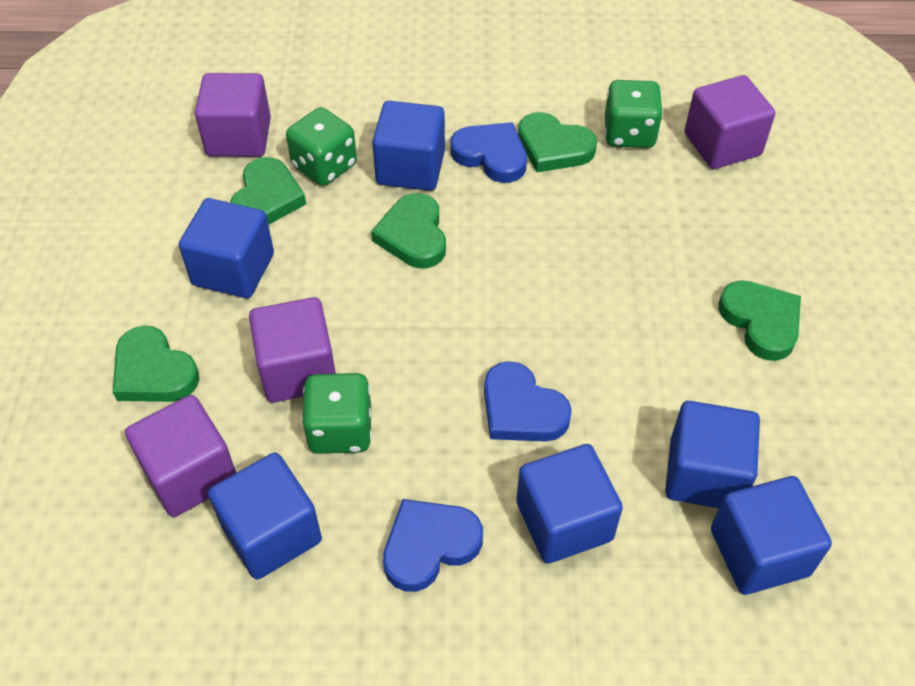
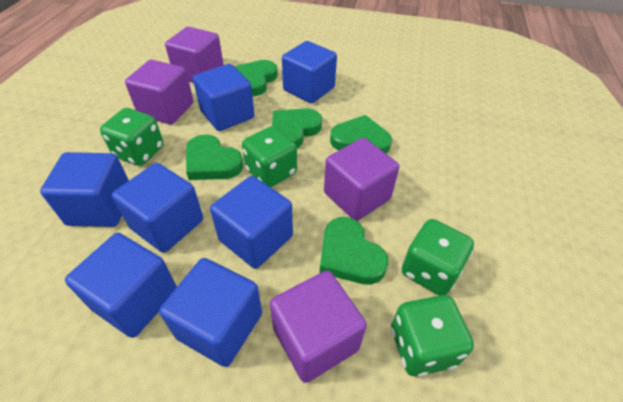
blue cube: 6 -> 7
blue heart: 3 -> 0
green dice: 3 -> 4

